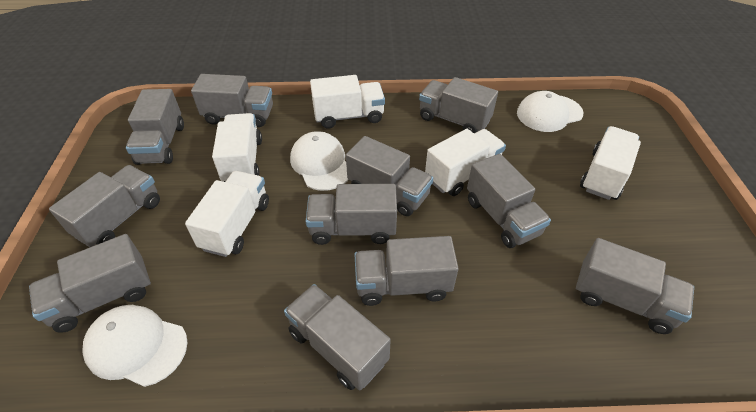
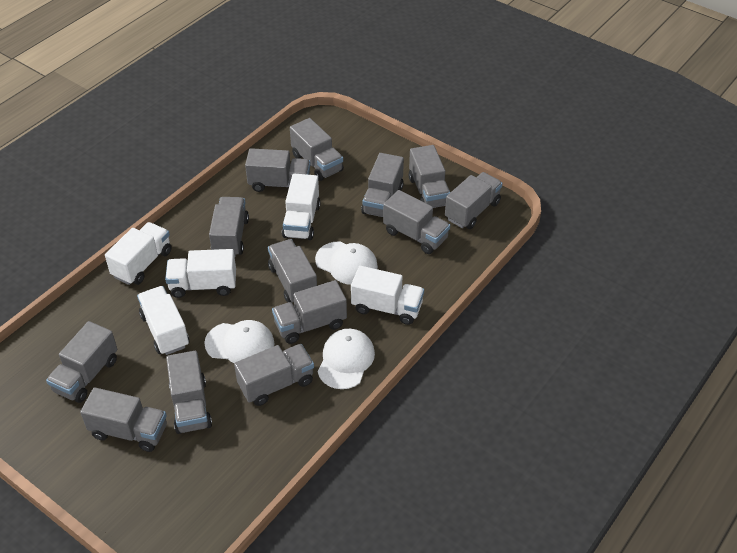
grey truck: 11 -> 13

